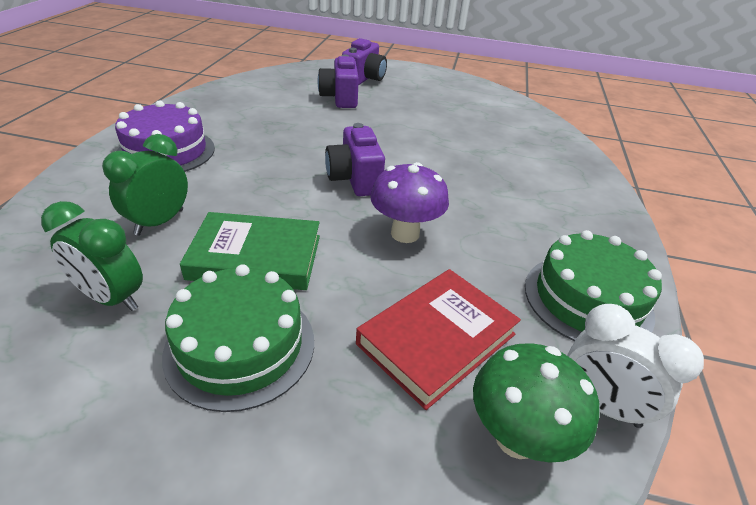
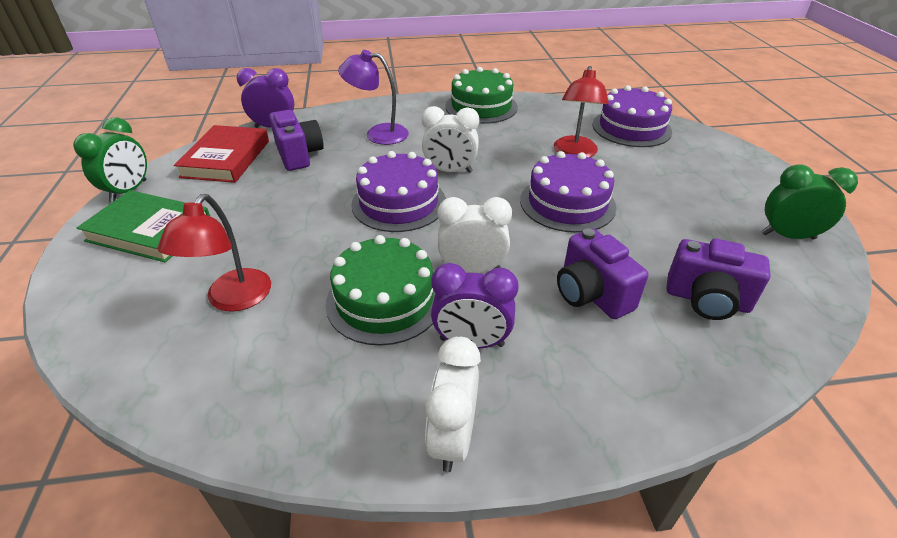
green mushroom: 1 -> 0
purple cake: 1 -> 3
purple clock: 0 -> 2
purple lamp: 0 -> 1
purple mushroom: 1 -> 0
red lamp: 0 -> 2
white clock: 1 -> 3

